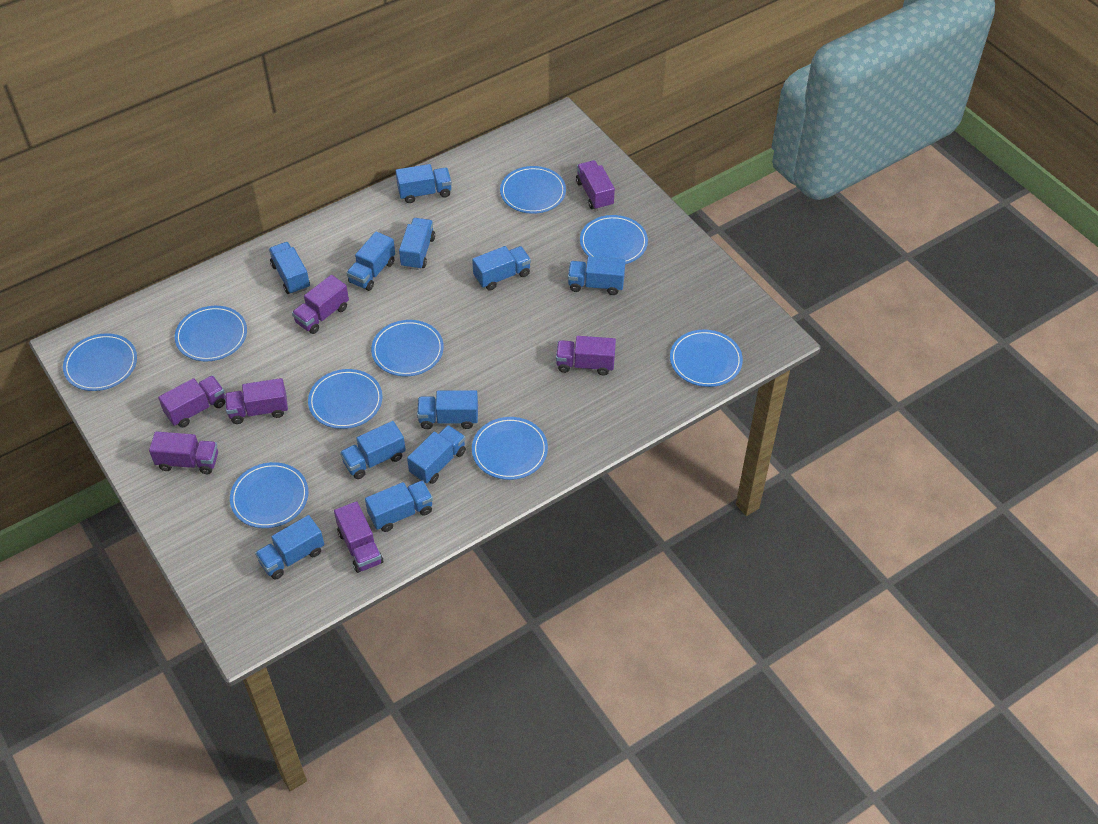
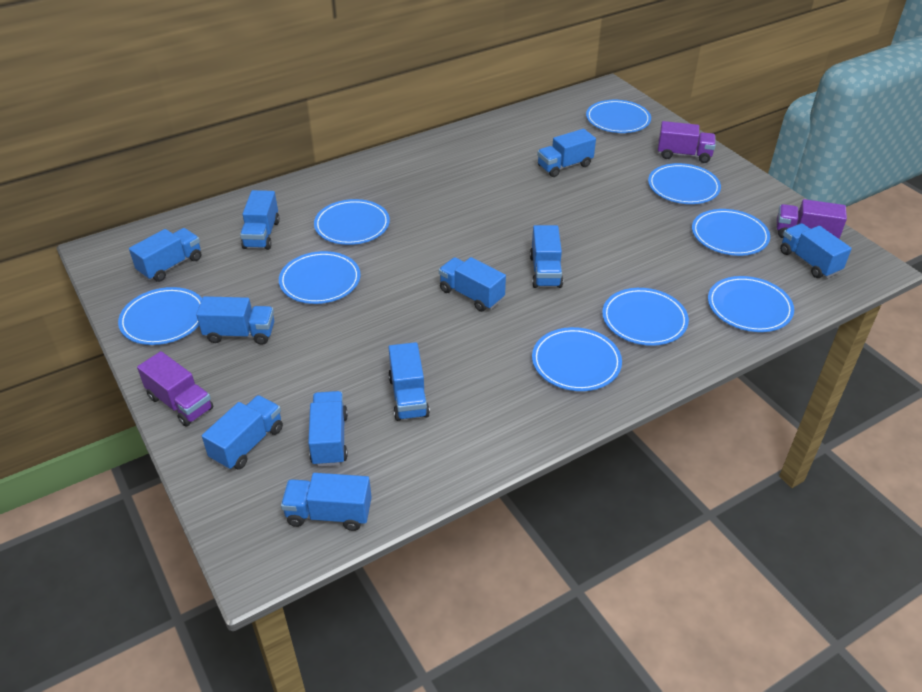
purple truck: 7 -> 3

